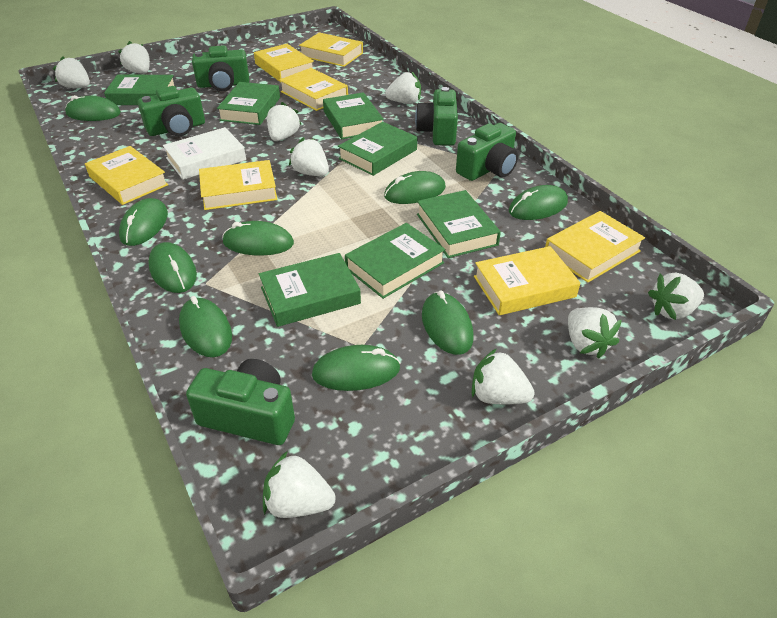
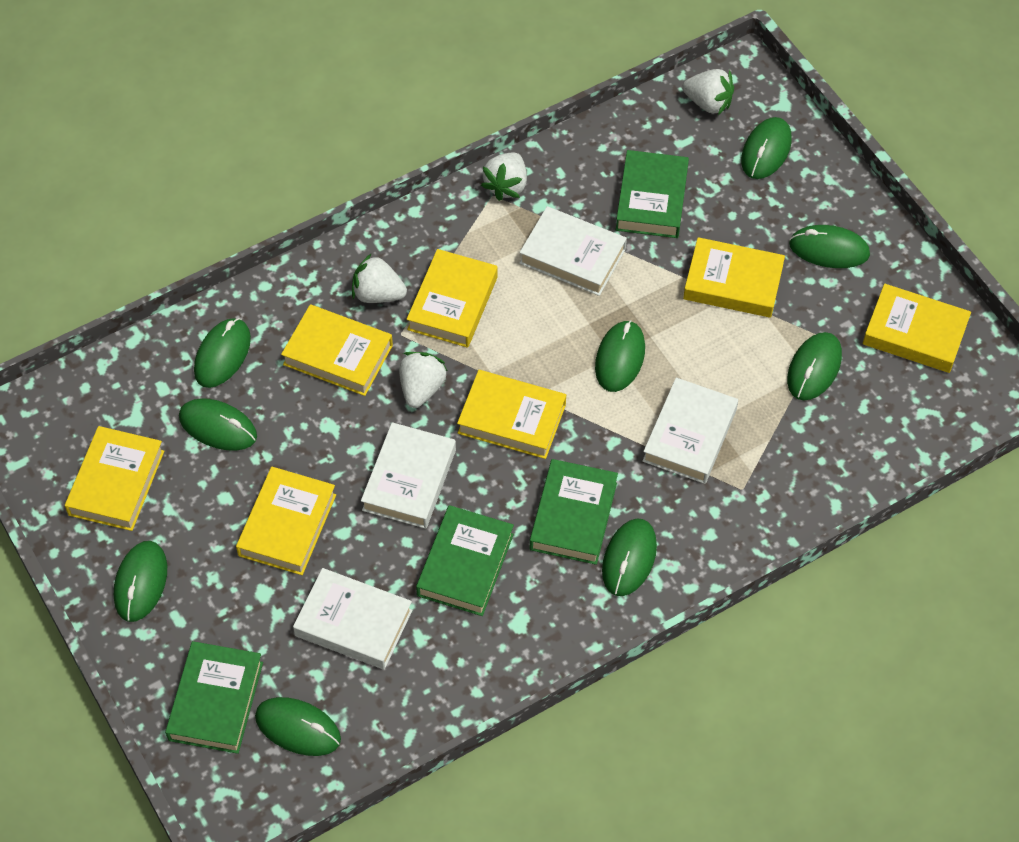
green book: 7 -> 4
green camera: 5 -> 0
white book: 1 -> 4
white strawberry: 9 -> 4

